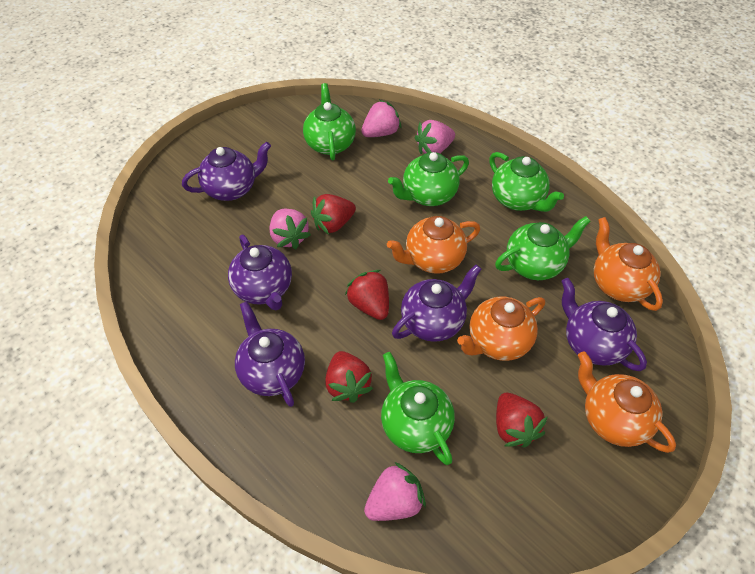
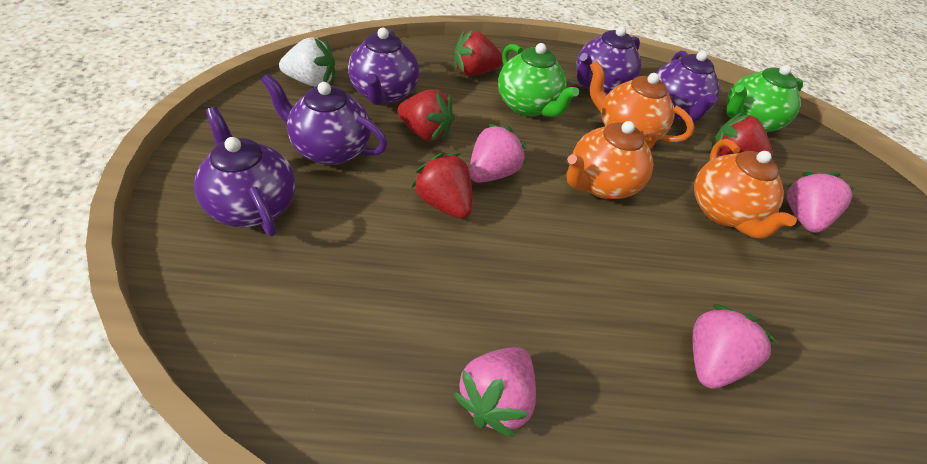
green teapot: 5 -> 2
orange teapot: 4 -> 3
white strawberry: 0 -> 1

